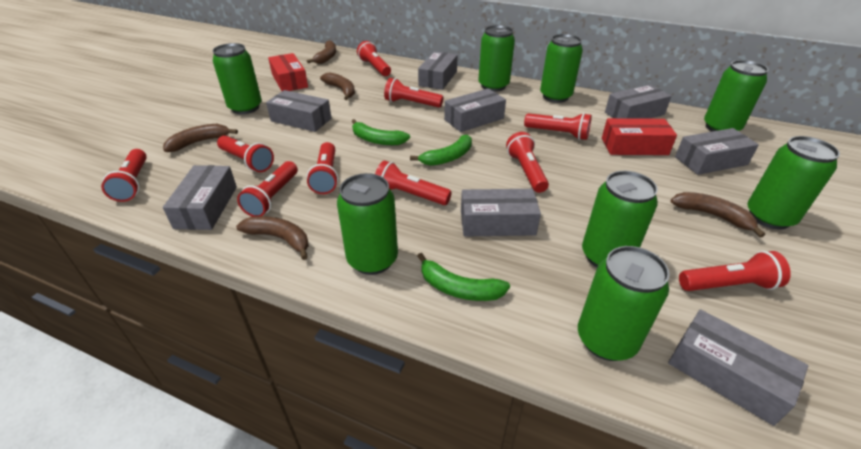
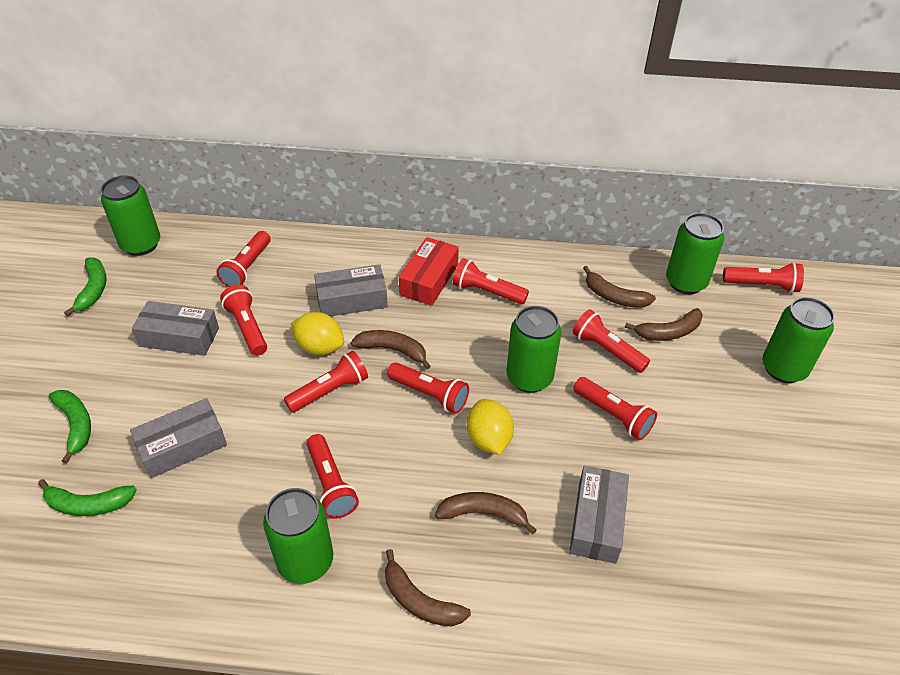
green can: 8 -> 5
grey box: 8 -> 4
red box: 2 -> 1
red flashlight: 10 -> 9
yellow lemon: 0 -> 2

